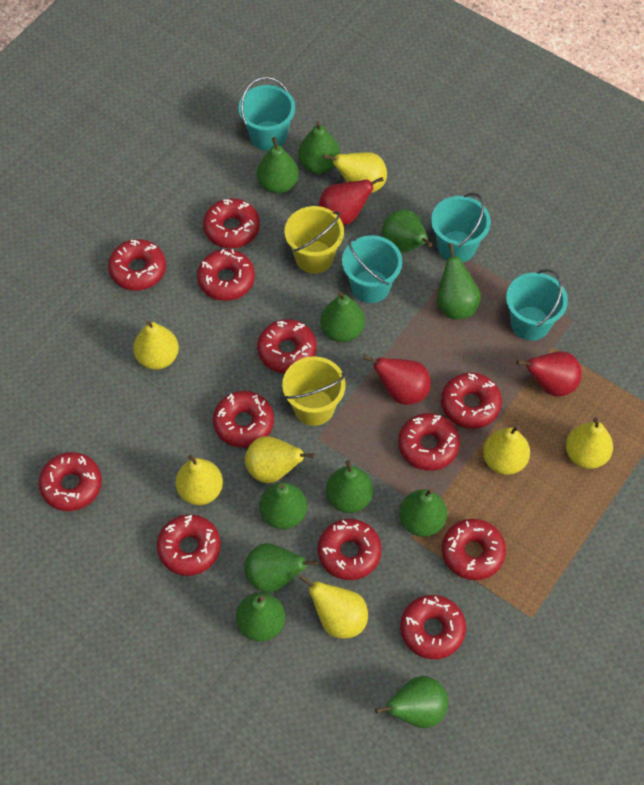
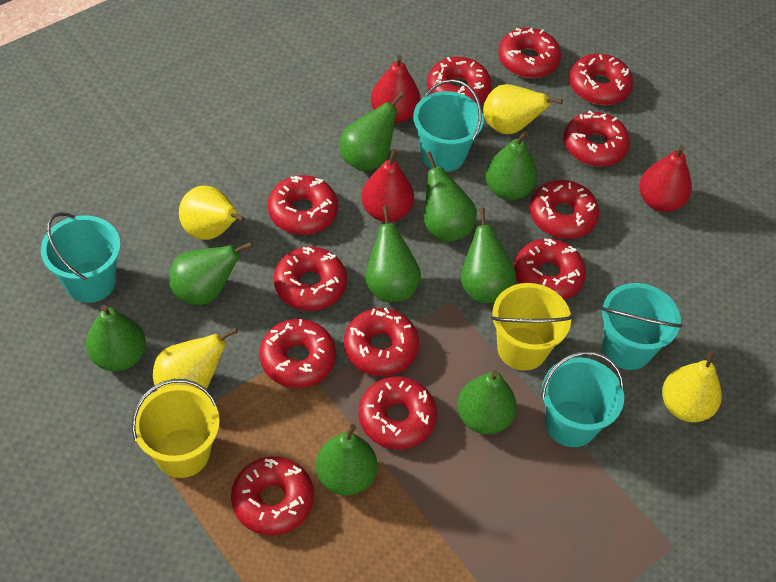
green pear: 11 -> 9
yellow pear: 7 -> 4

